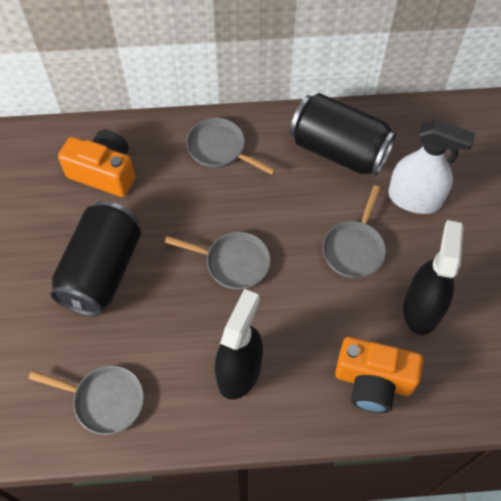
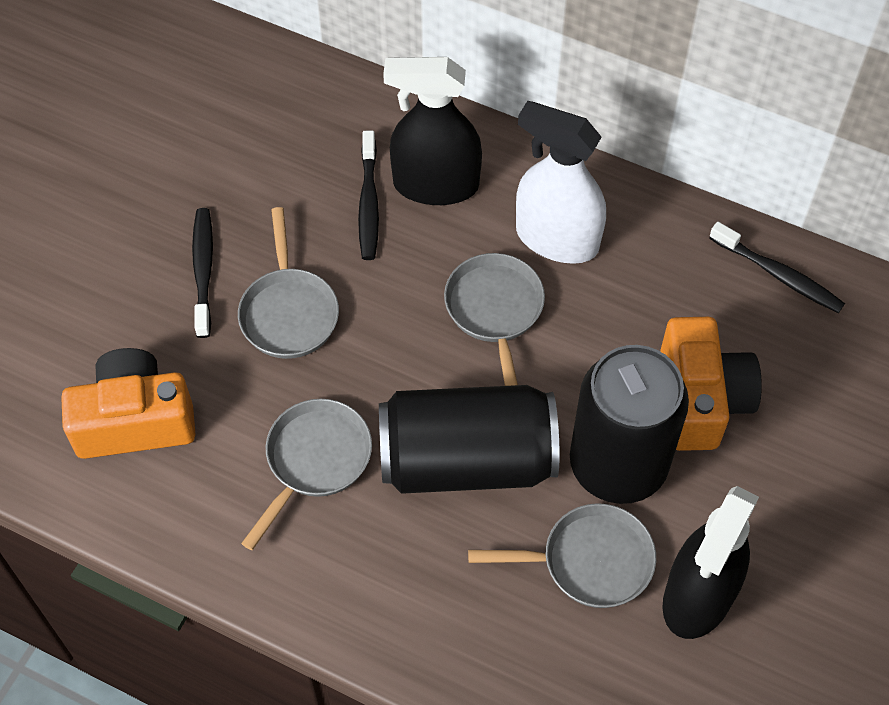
black toothbrush: 0 -> 3

